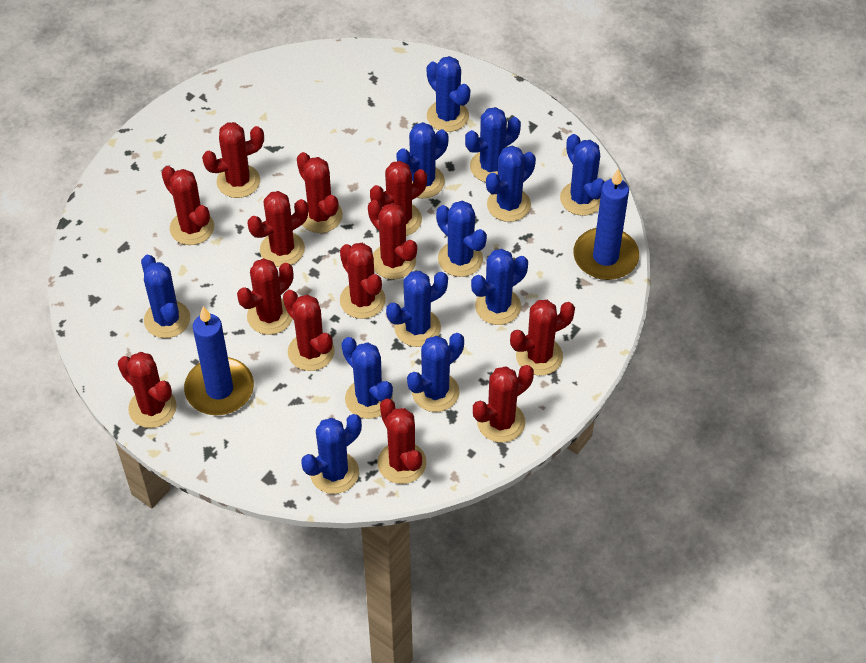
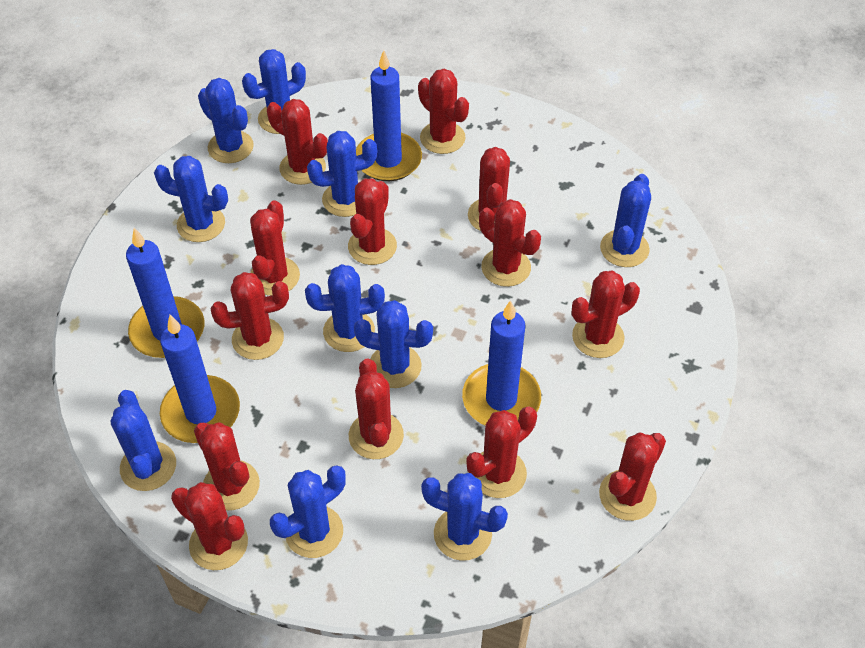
blue cactus: 12 -> 10
blue candle: 2 -> 4

